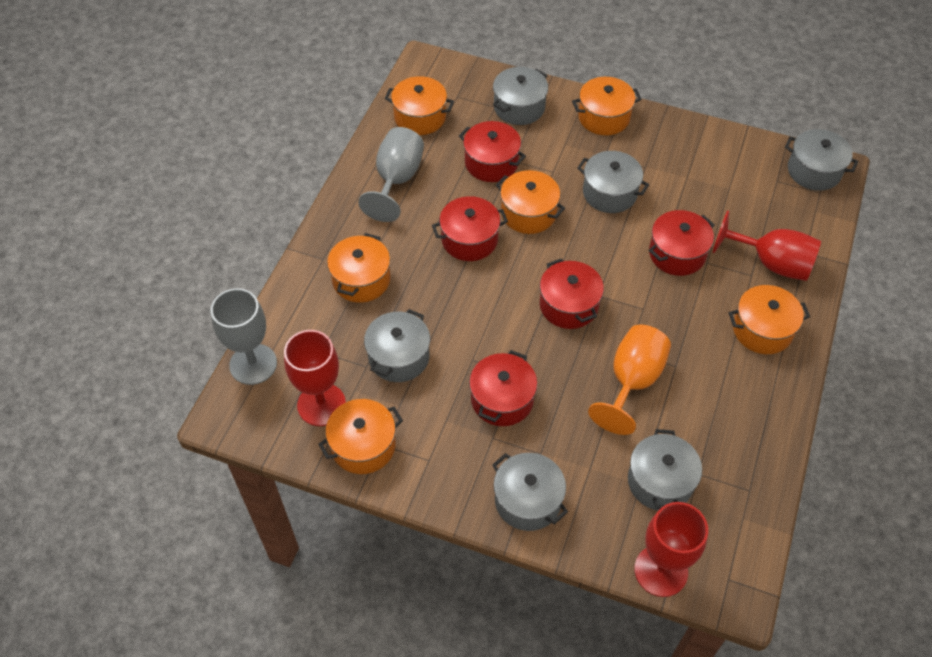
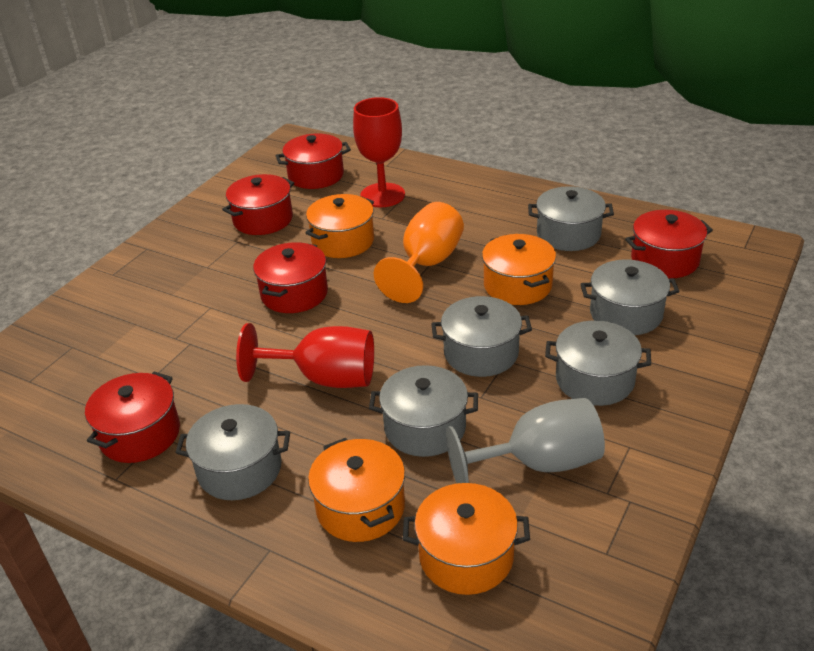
grey goblet: 2 -> 1
orange pot: 6 -> 4
red goblet: 3 -> 2

